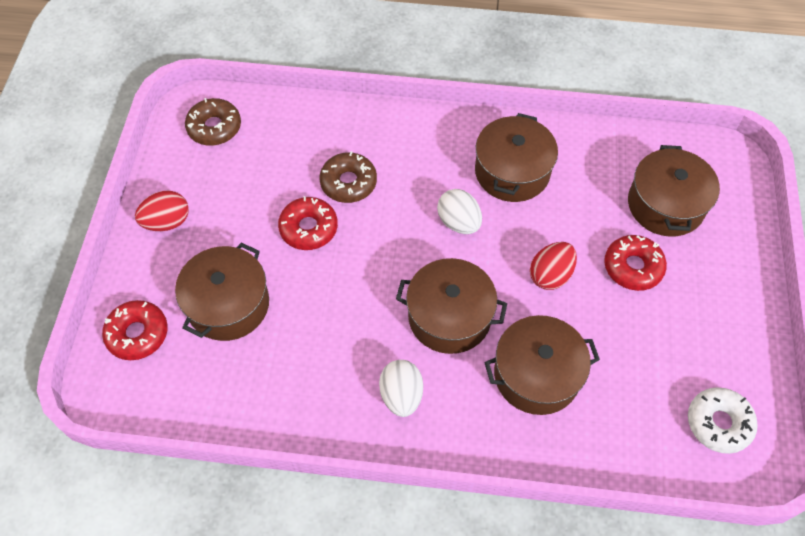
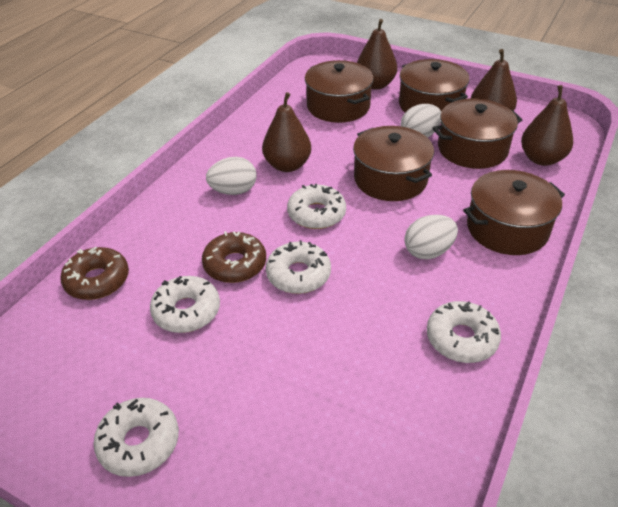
brown pear: 0 -> 4
red donut: 3 -> 0
red egg: 2 -> 0
white donut: 1 -> 5
white egg: 2 -> 3

